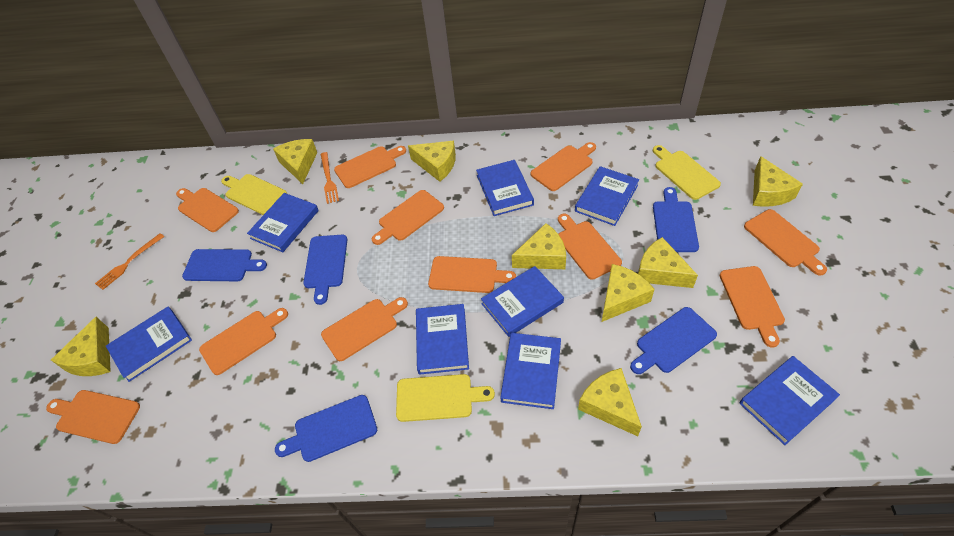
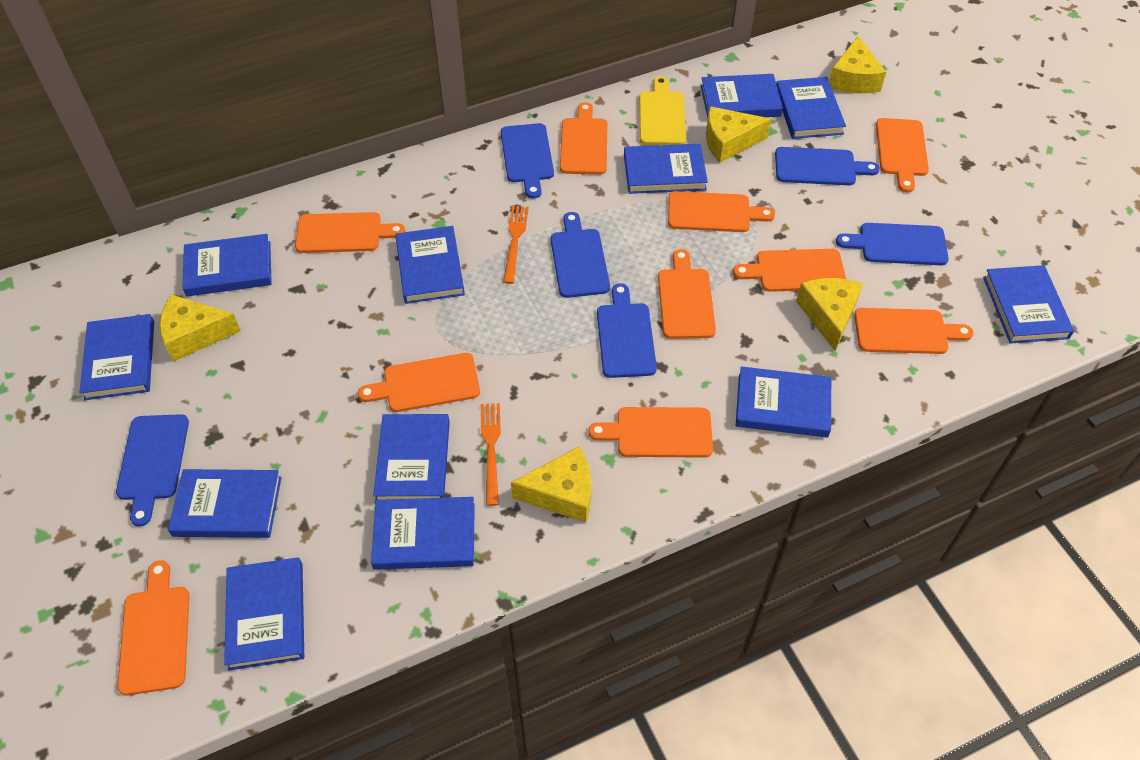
blue book: 8 -> 12
blue cutting board: 5 -> 6
orange cutting board: 11 -> 10
yellow cheese: 8 -> 5
yellow cutting board: 3 -> 1

